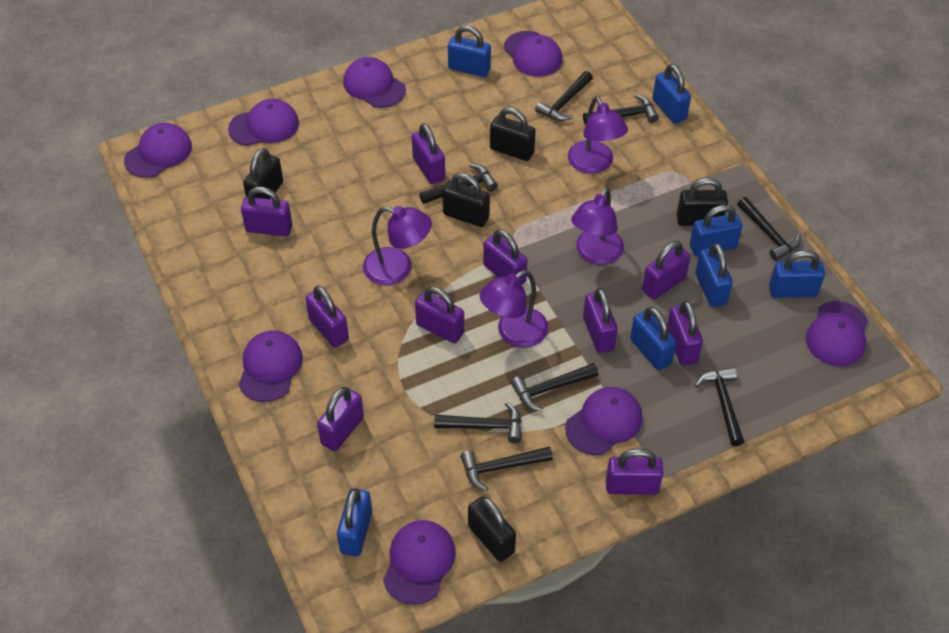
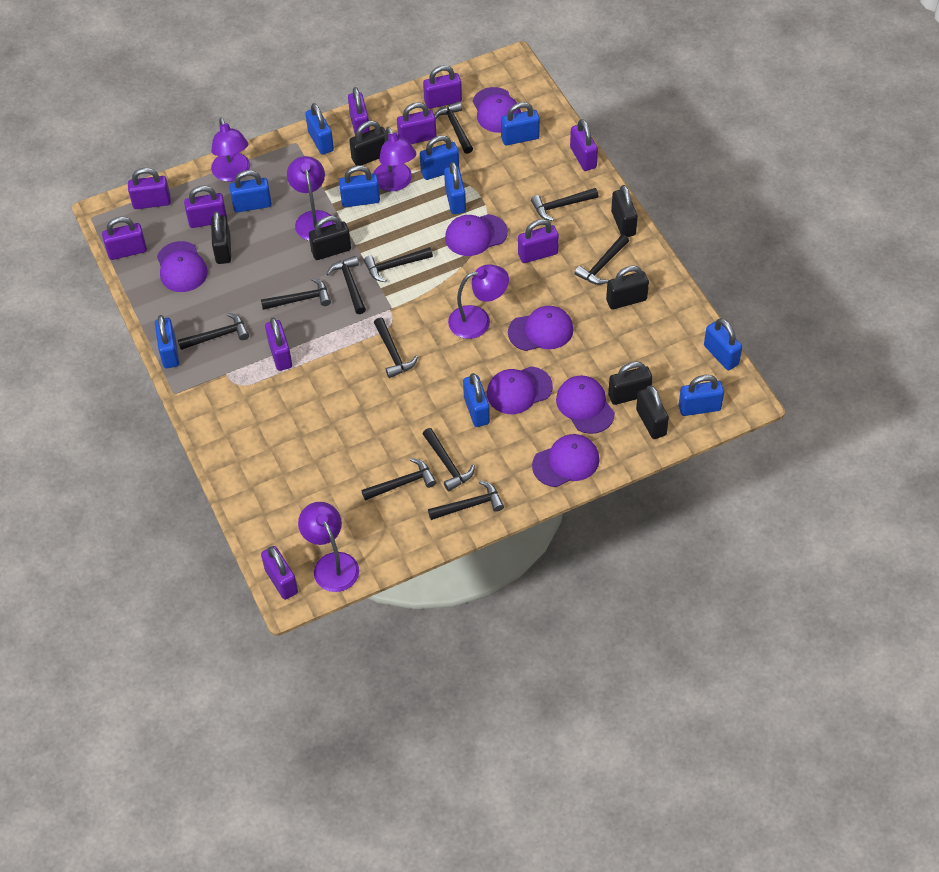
black hammer: 8 -> 11
black padlock: 5 -> 7
blue padlock: 7 -> 10
purple cap: 8 -> 7
purple lamp: 4 -> 5

